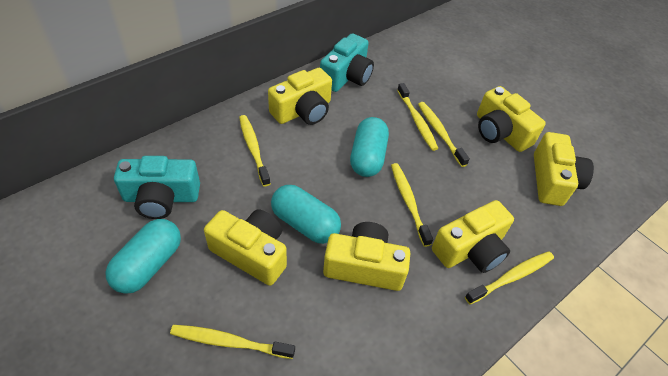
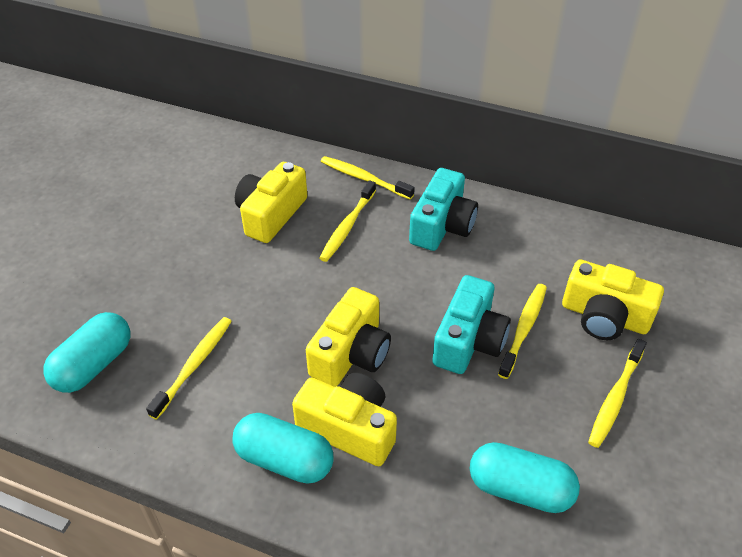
yellow camera: 6 -> 4
yellow toothbrush: 6 -> 5

